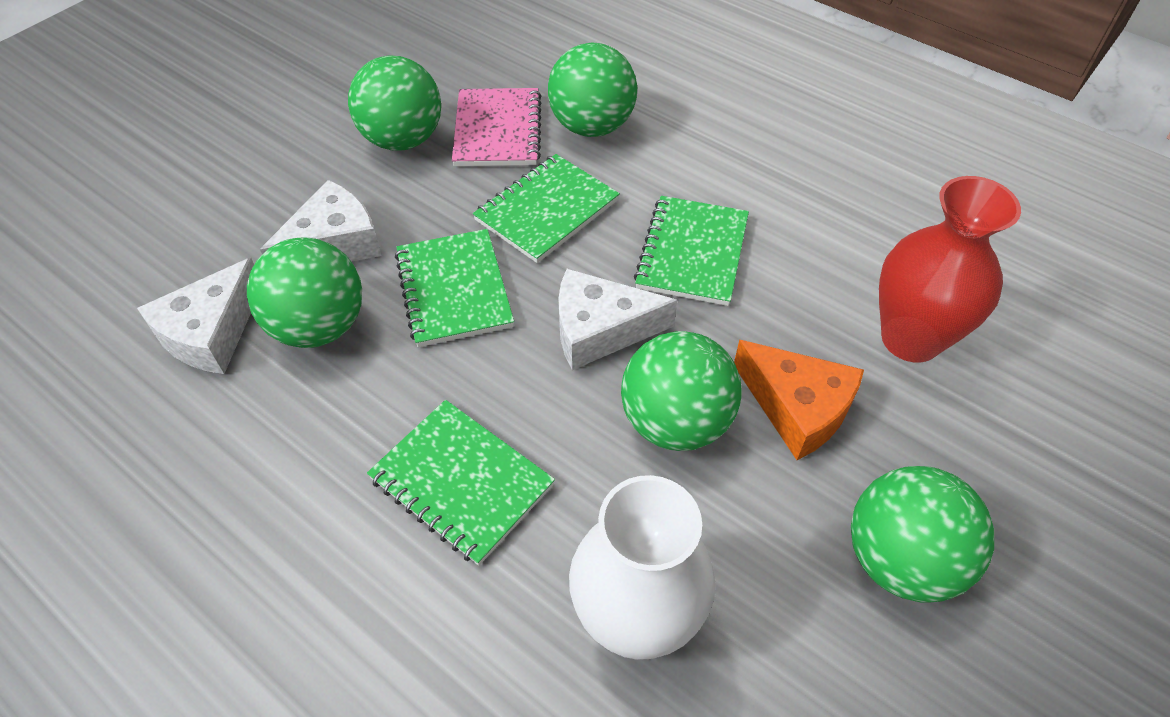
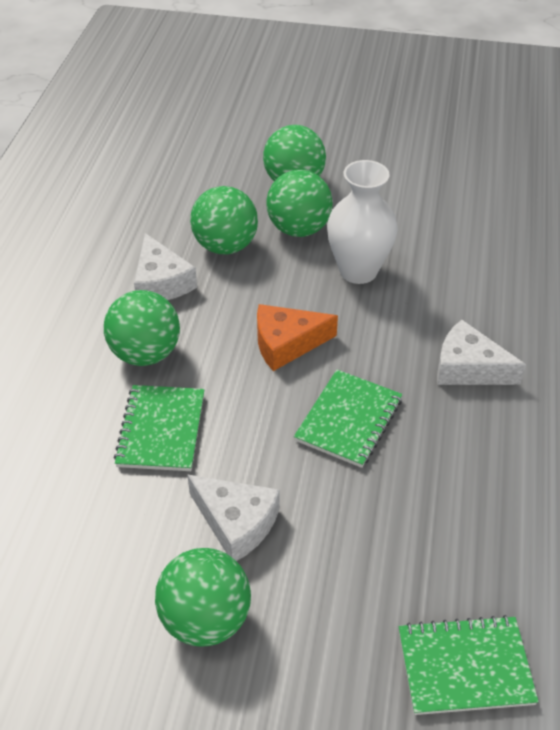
green notebook: 4 -> 3
pink notebook: 1 -> 0
red vase: 1 -> 0

